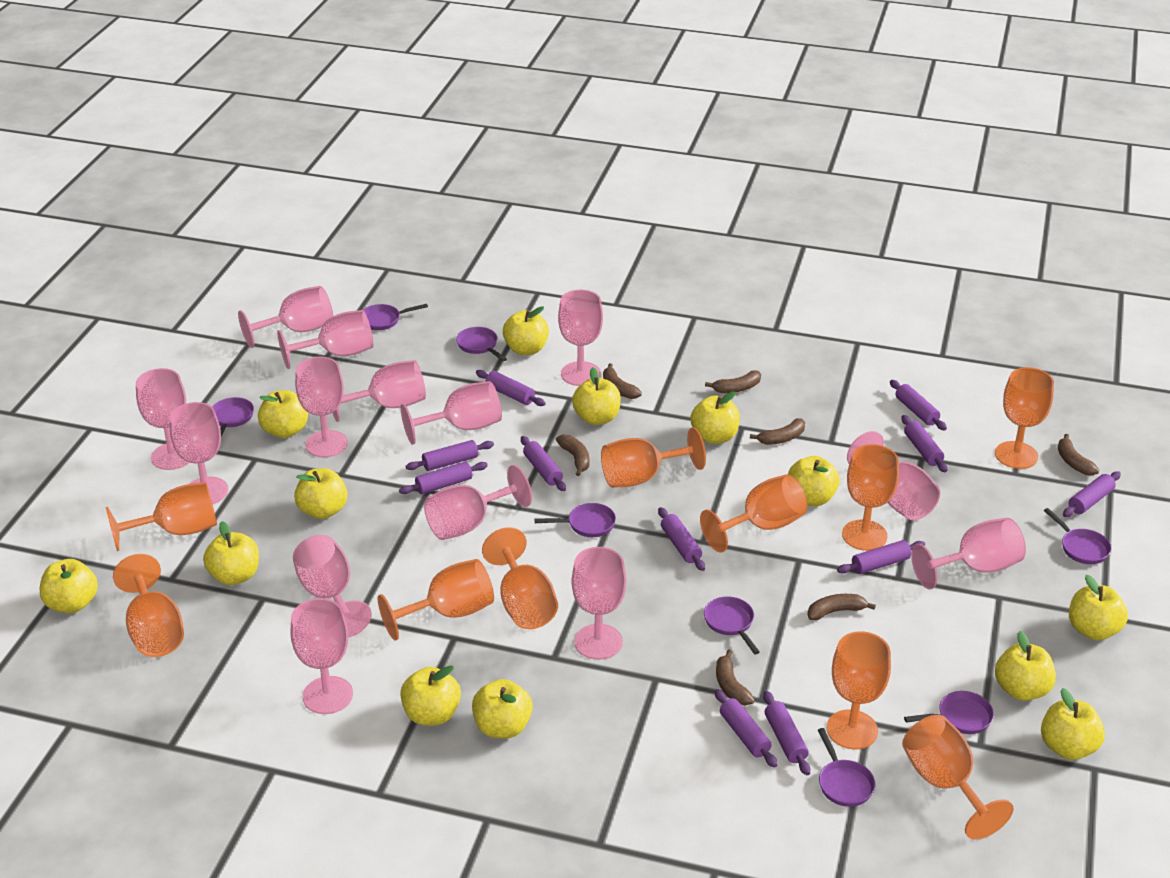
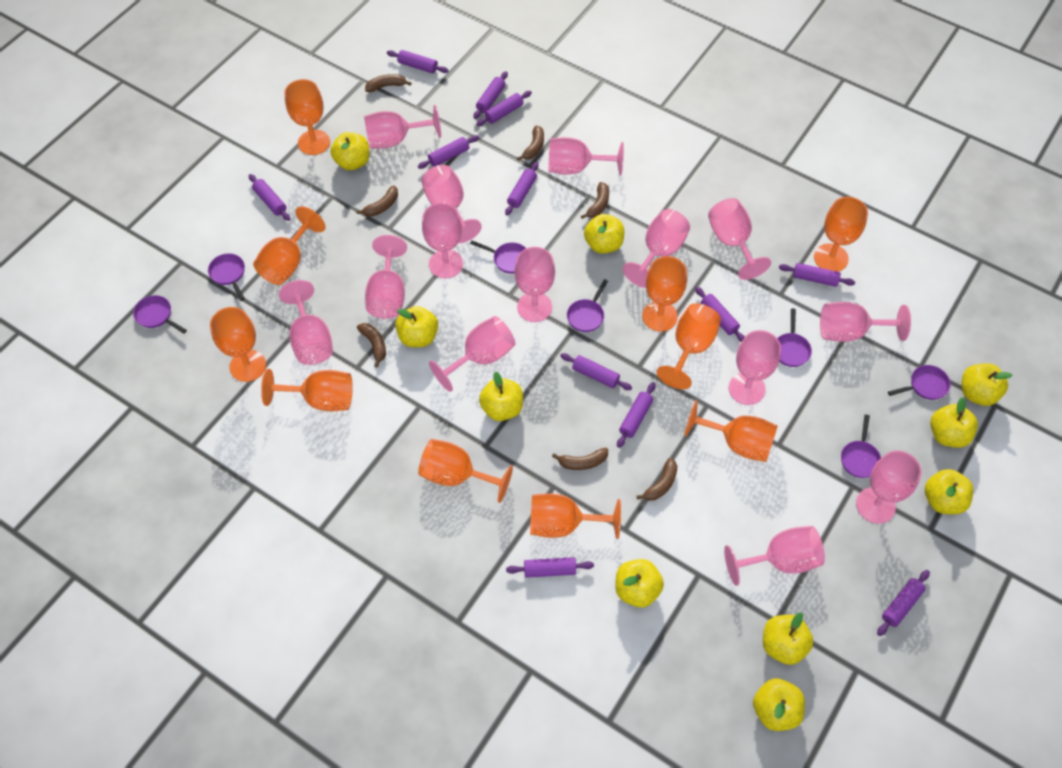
purple pan: 8 -> 7
purple rolling pin: 11 -> 12
yellow apple: 13 -> 10

